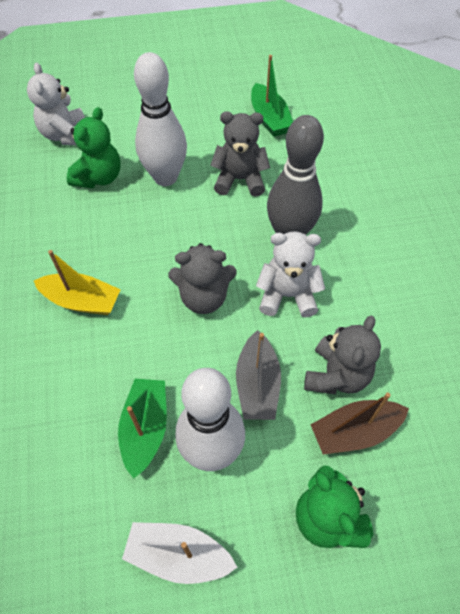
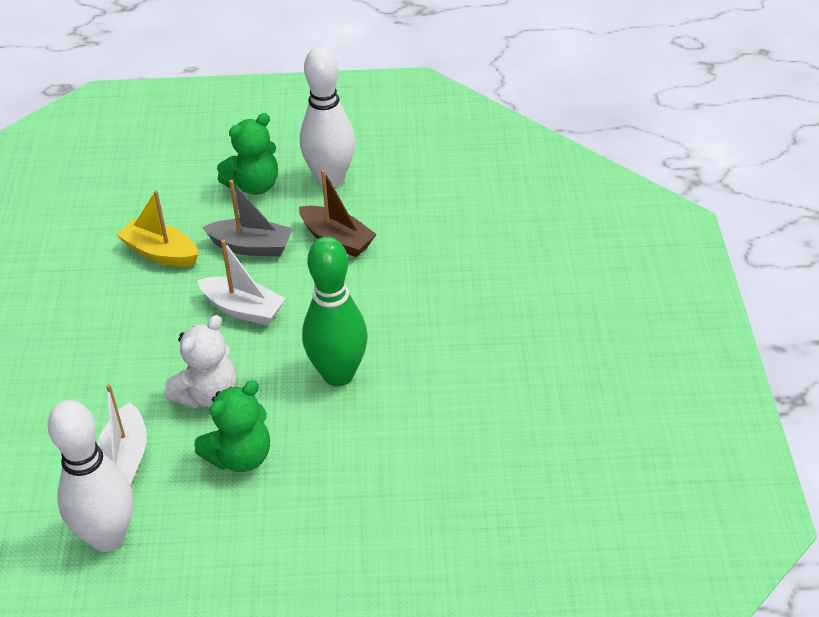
green boat: 2 -> 0
green bowling pin: 0 -> 1
grey bowling pin: 1 -> 0
grey teddy bear: 3 -> 0
white boat: 1 -> 2
white teddy bear: 2 -> 1

